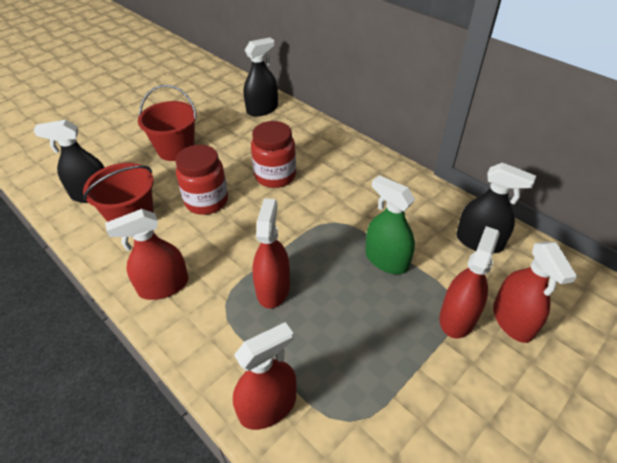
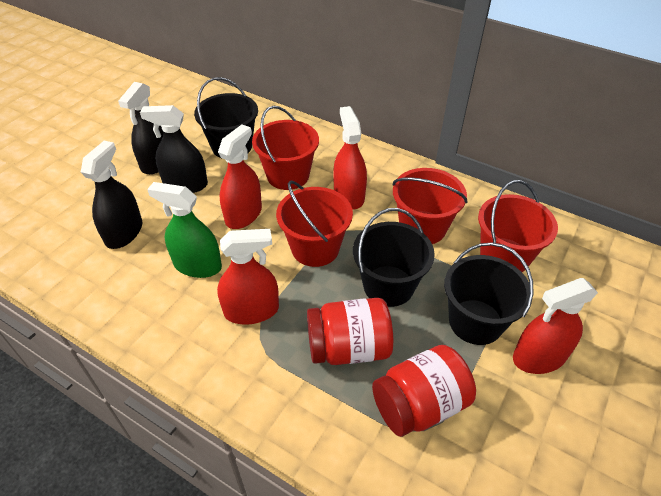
black bucket: 0 -> 3
red bucket: 2 -> 4
red spray bottle: 5 -> 4

